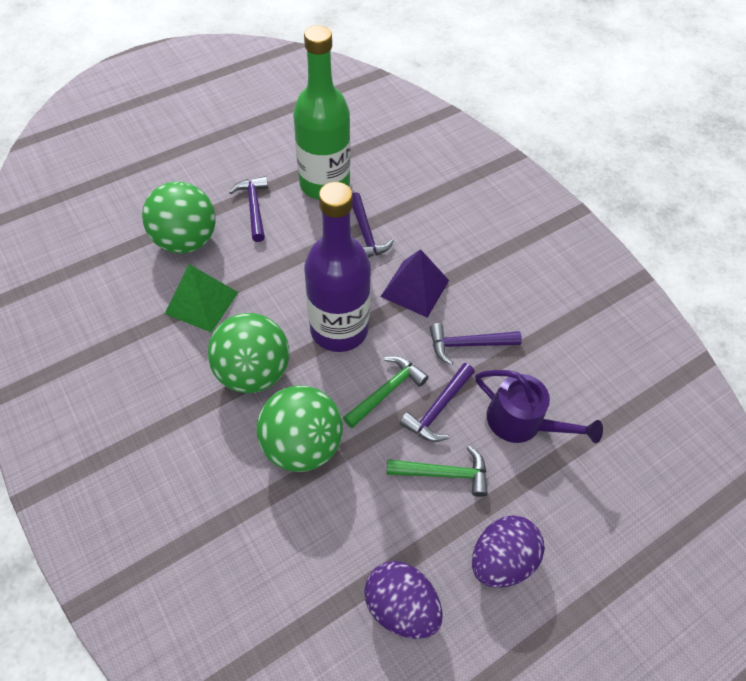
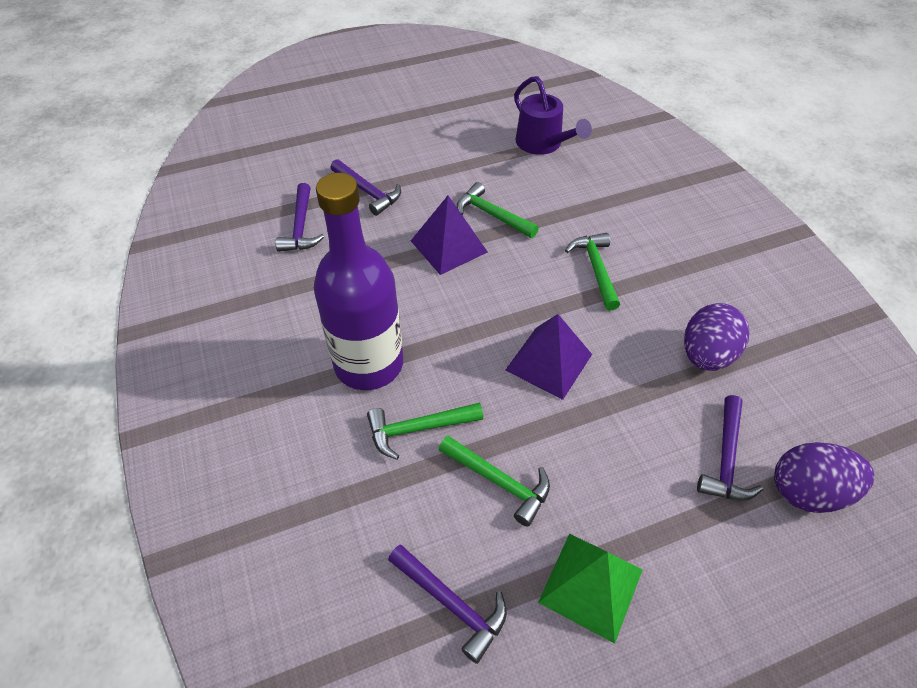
green ball: 3 -> 0
green bottle: 1 -> 0
green hammer: 2 -> 4
purple pyramid: 1 -> 2

